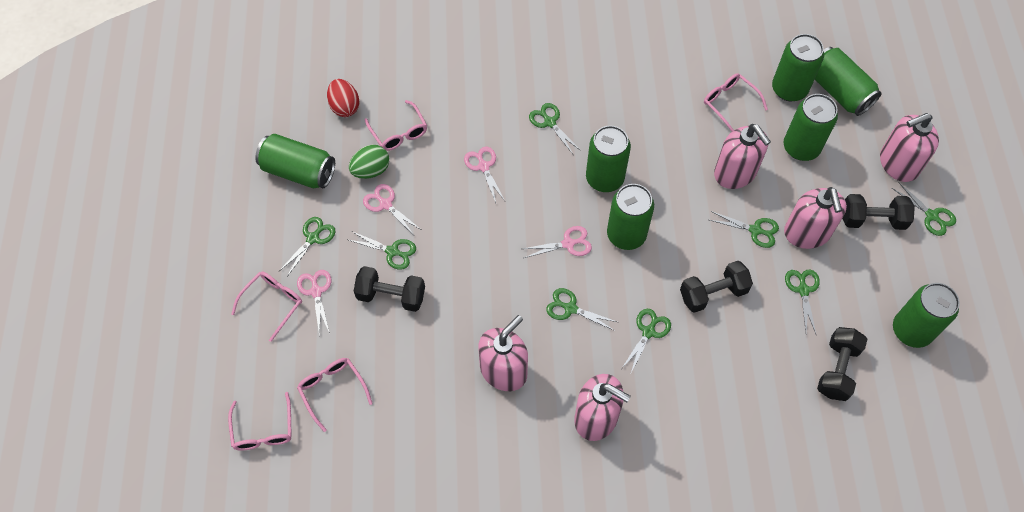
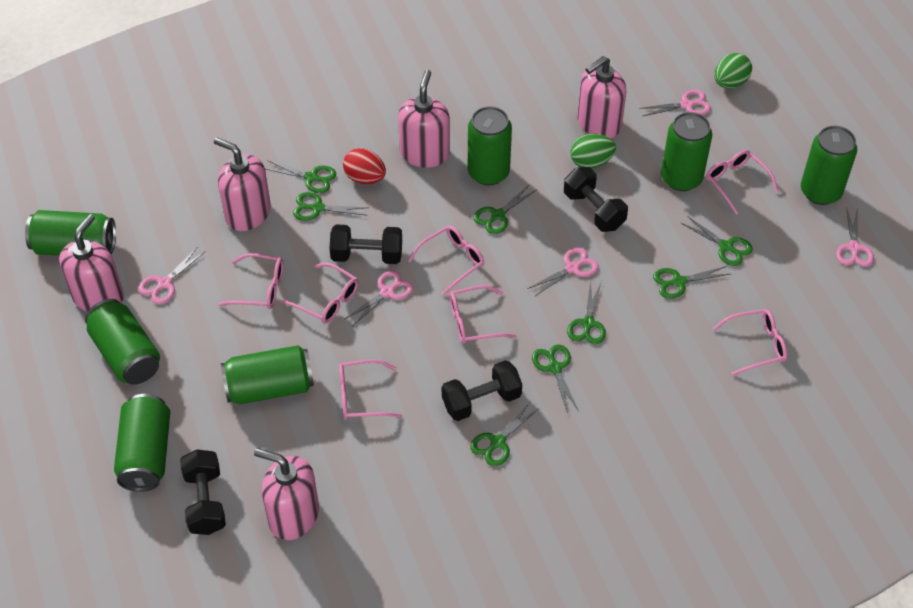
green egg: 1 -> 2
pink glasses: 5 -> 7
pink scissors: 4 -> 5

